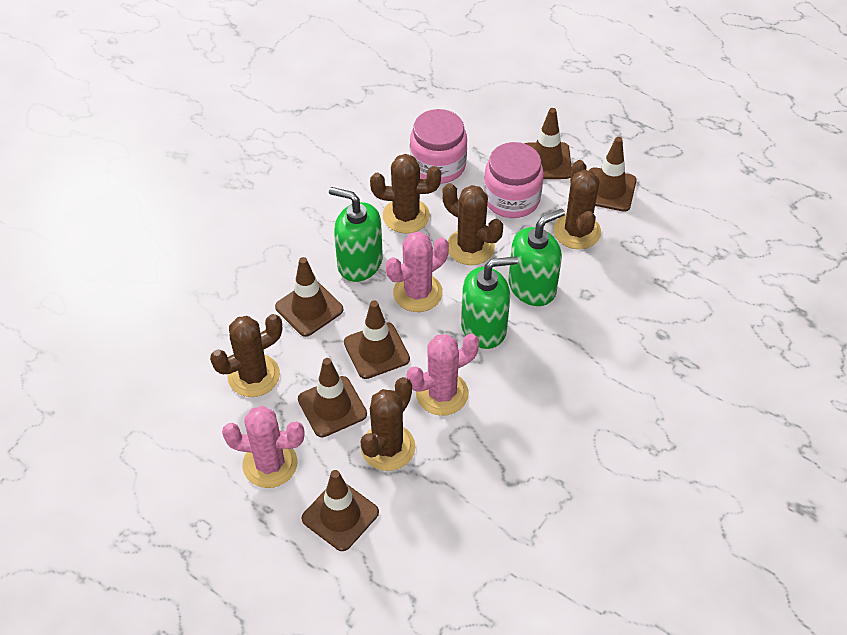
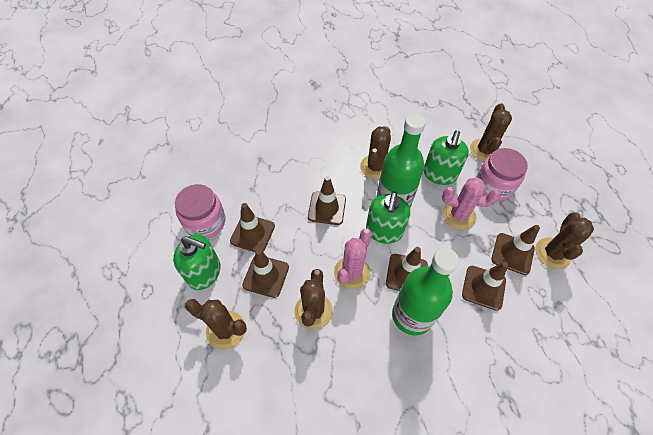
green bottle: 0 -> 2
pink cactus: 3 -> 2

